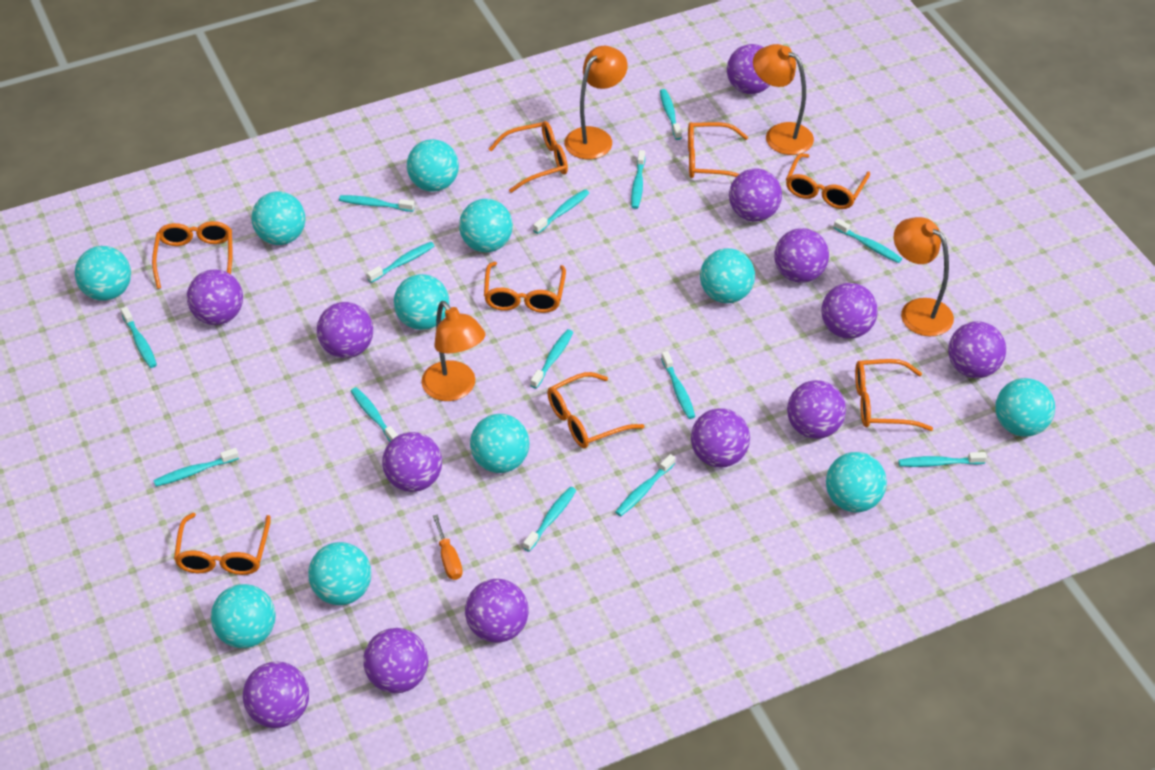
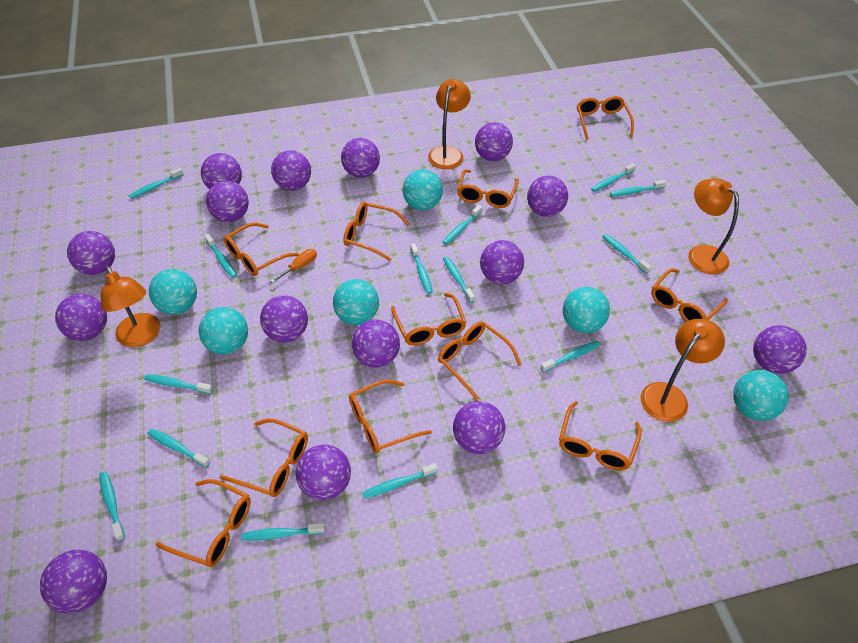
orange glasses: 8 -> 11
purple ball: 13 -> 15
turquoise ball: 11 -> 6

